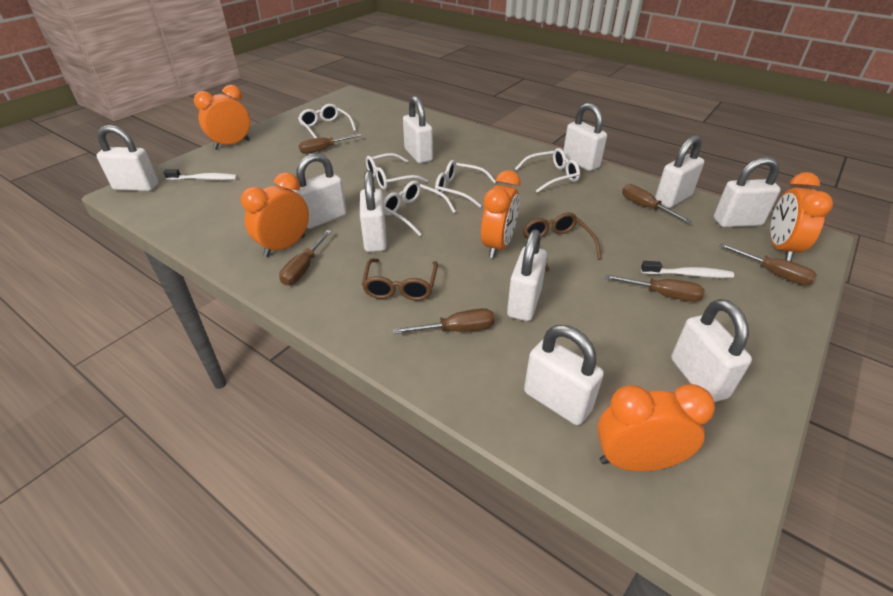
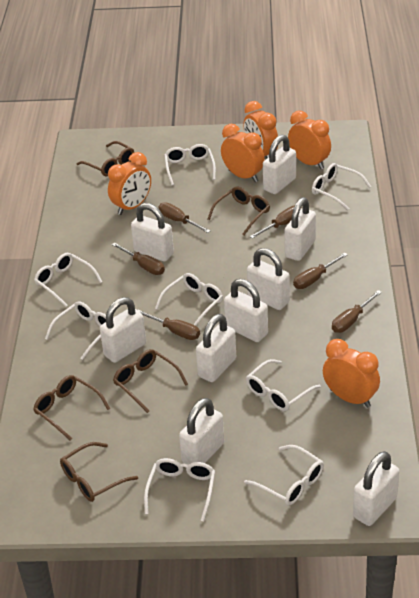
brown glasses: 2 -> 5
white glasses: 5 -> 8
white padlock: 10 -> 9
white toothbrush: 2 -> 0

